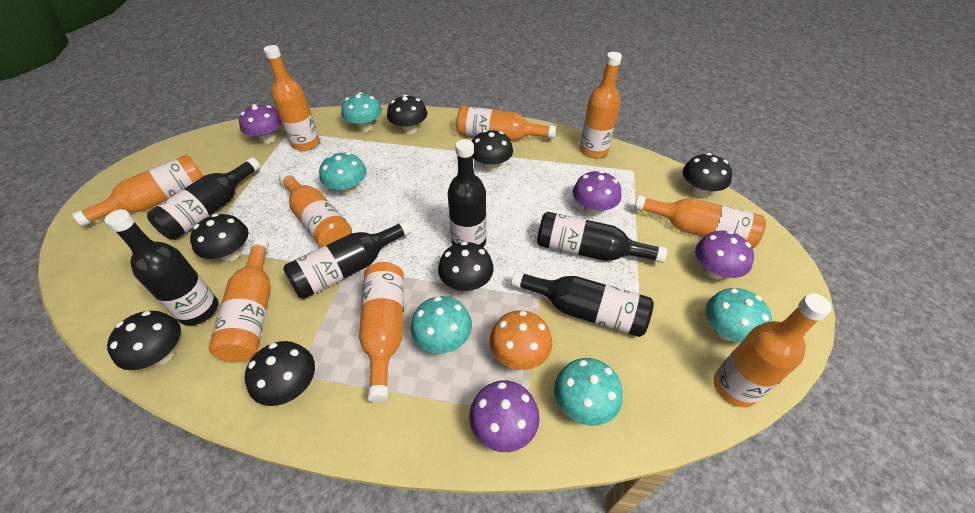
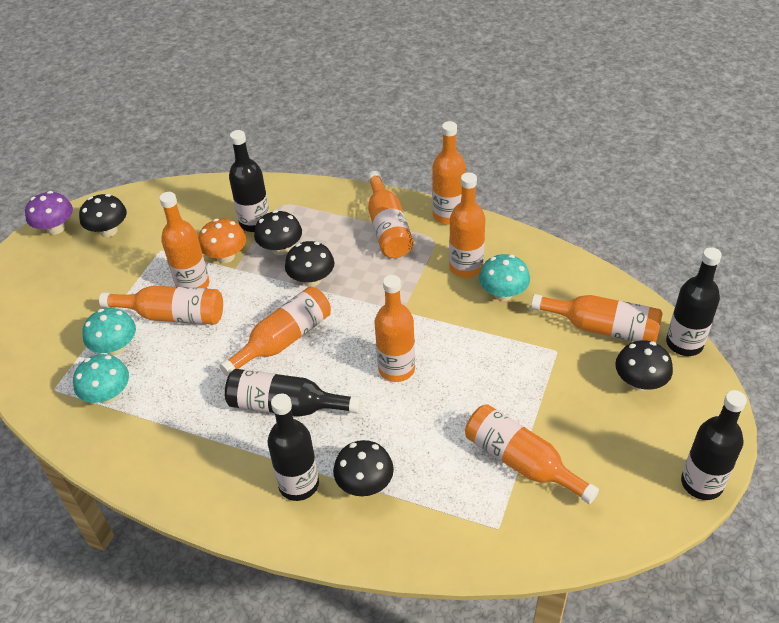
black bottle: 6 -> 5
black mushroom: 7 -> 5
purple mushroom: 4 -> 1
turquoise mushroom: 5 -> 3

